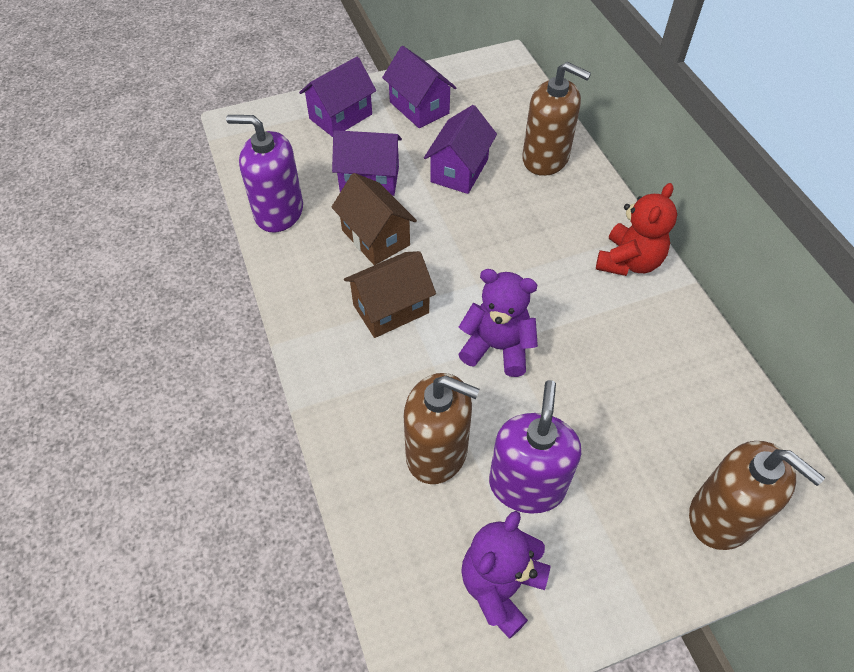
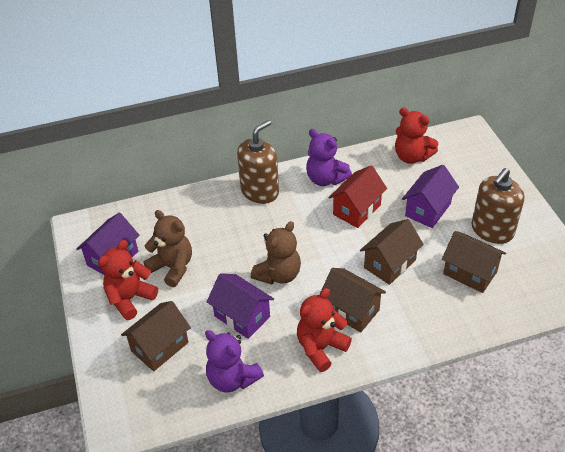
brown house: 2 -> 4
brown soap dispenser: 3 -> 2
brown teddy bear: 0 -> 2
purple house: 4 -> 3
purple soap dispenser: 2 -> 0
red house: 0 -> 1
red teddy bear: 1 -> 3

